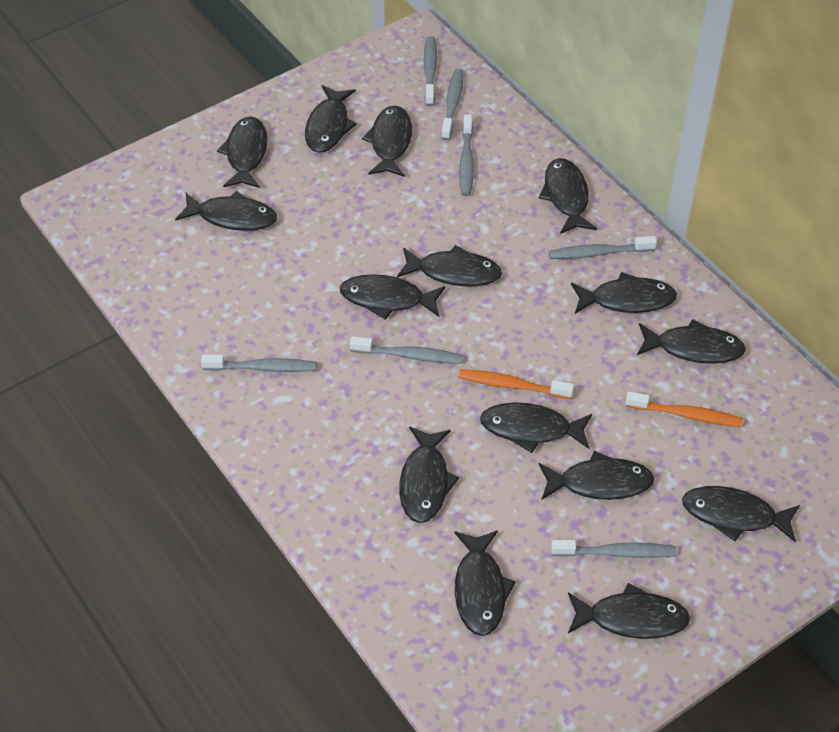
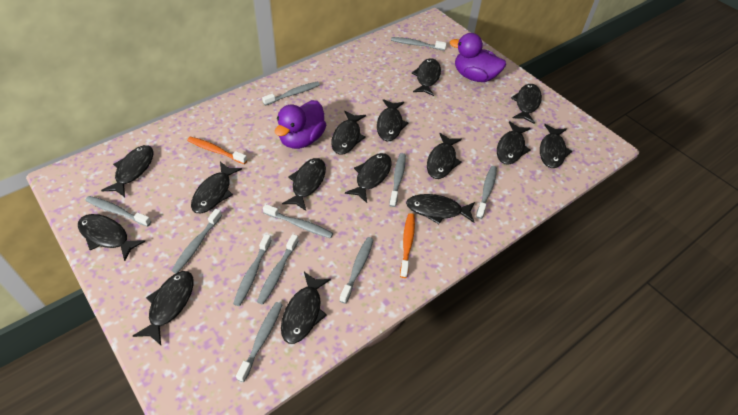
grey toothbrush: 7 -> 11
purple duck: 0 -> 2

